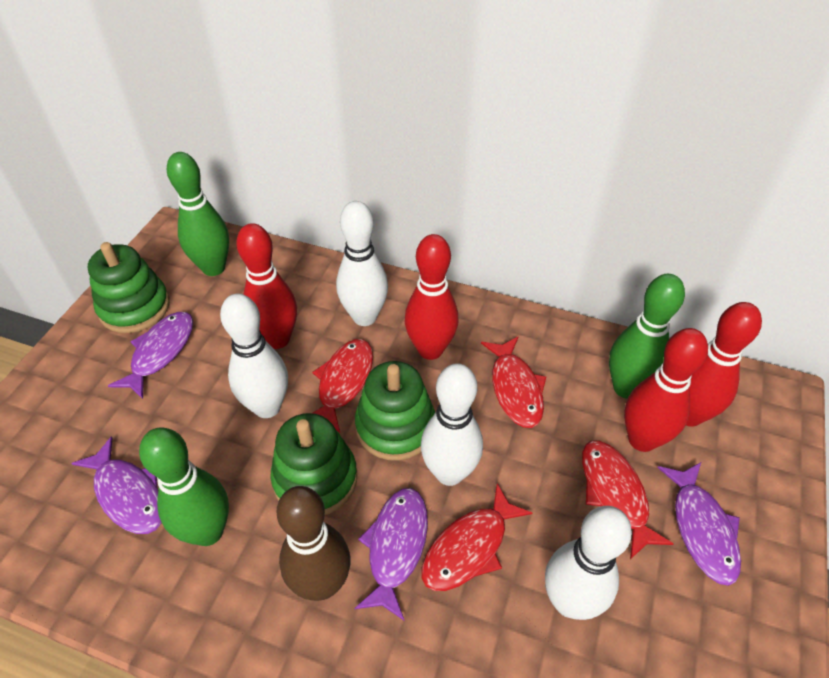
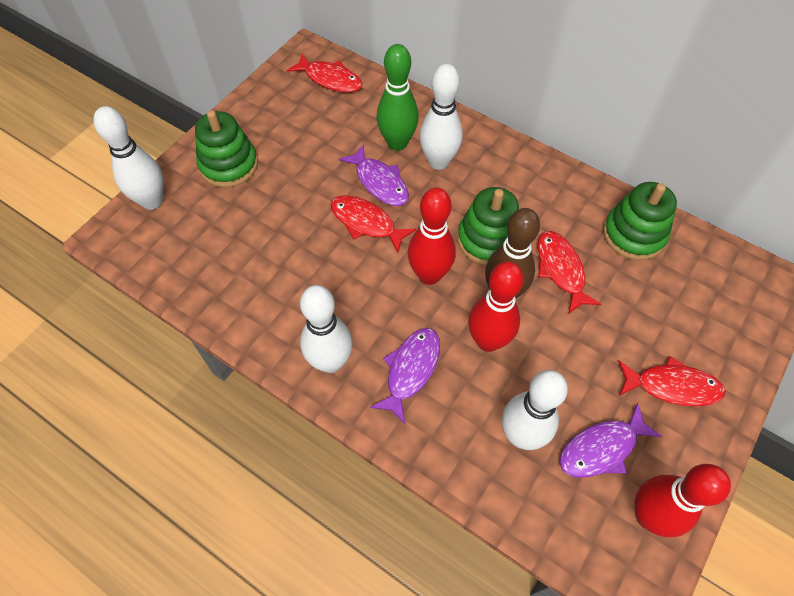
green bowling pin: 3 -> 1
purple fish: 4 -> 3
red bowling pin: 4 -> 3

